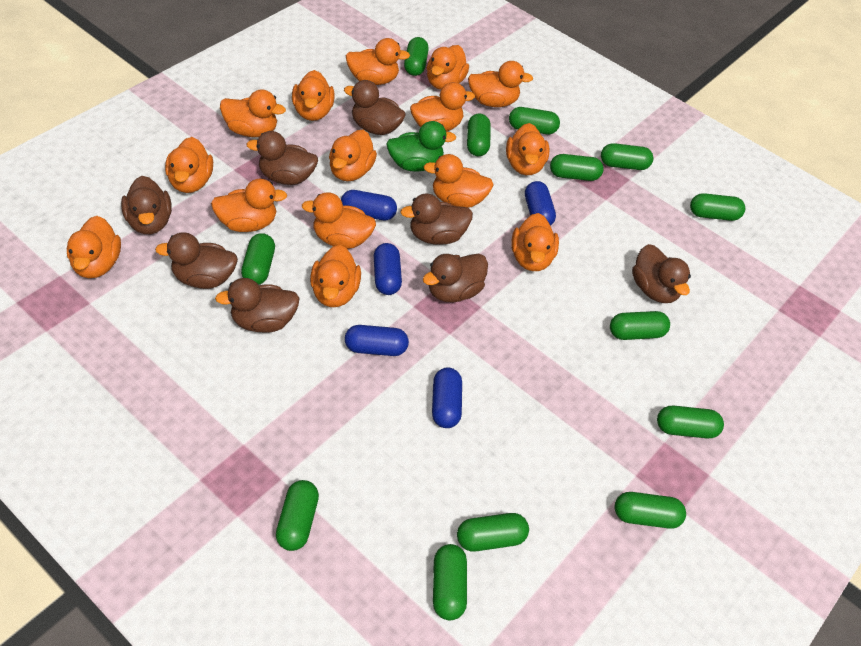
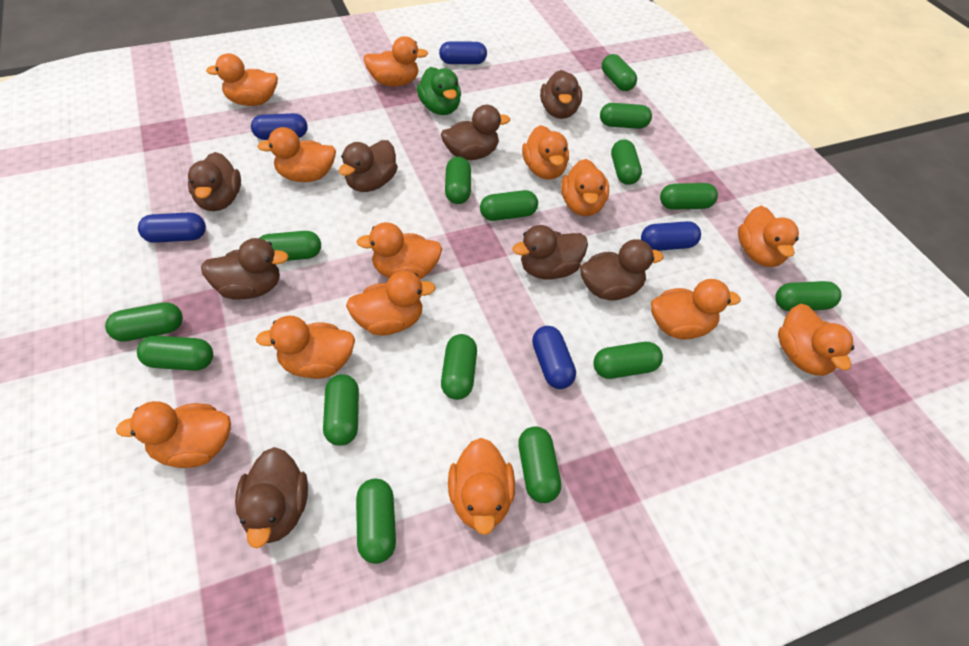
green capsule: 13 -> 15
orange duck: 15 -> 13

